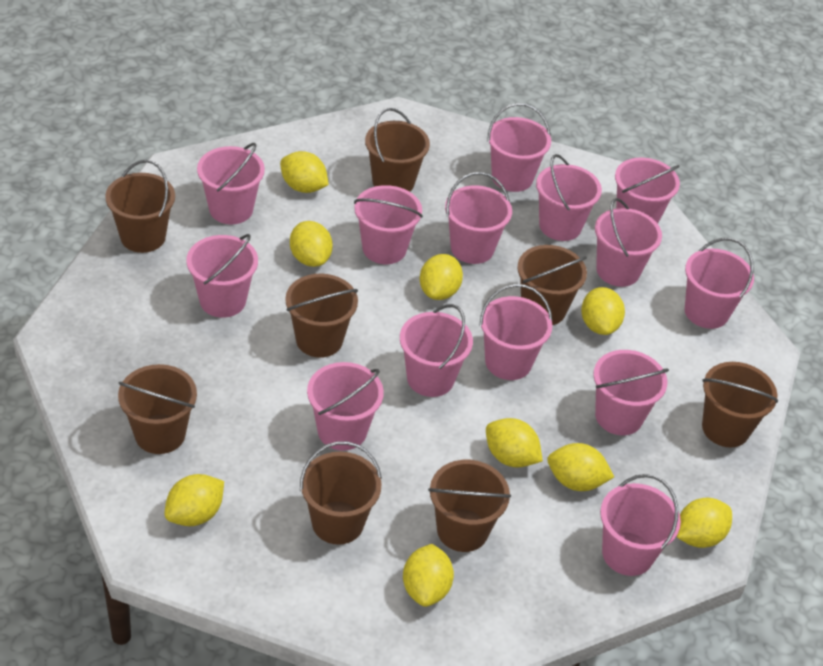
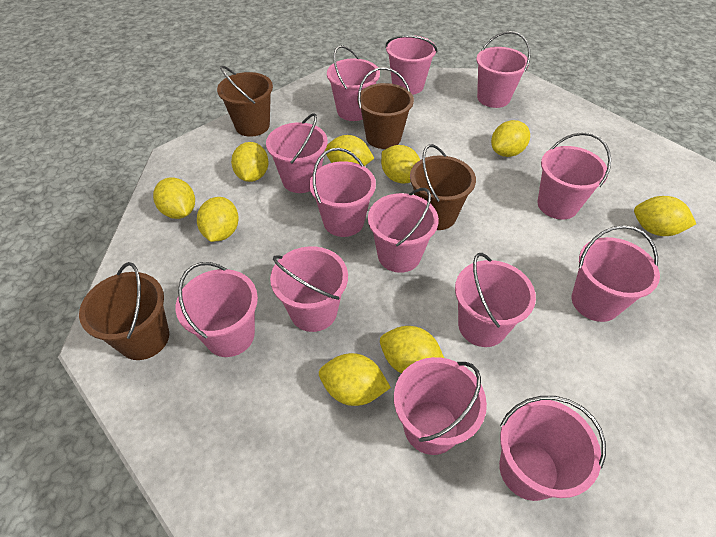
brown bucket: 8 -> 4
pink bucket: 14 -> 13

